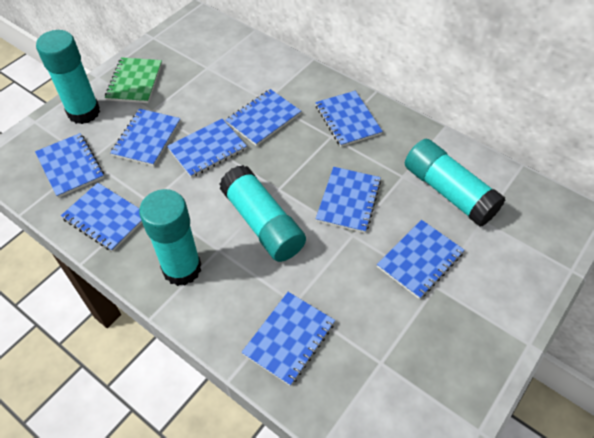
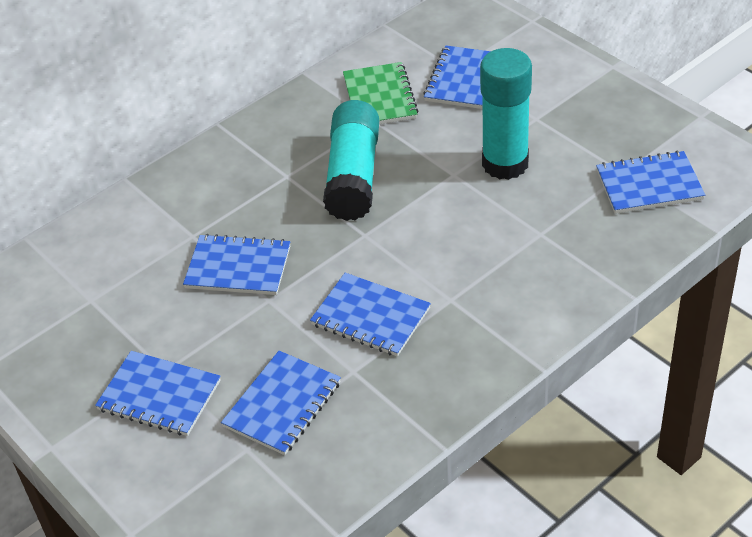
blue notebook: 9 -> 6
turquoise glue stick: 4 -> 2

